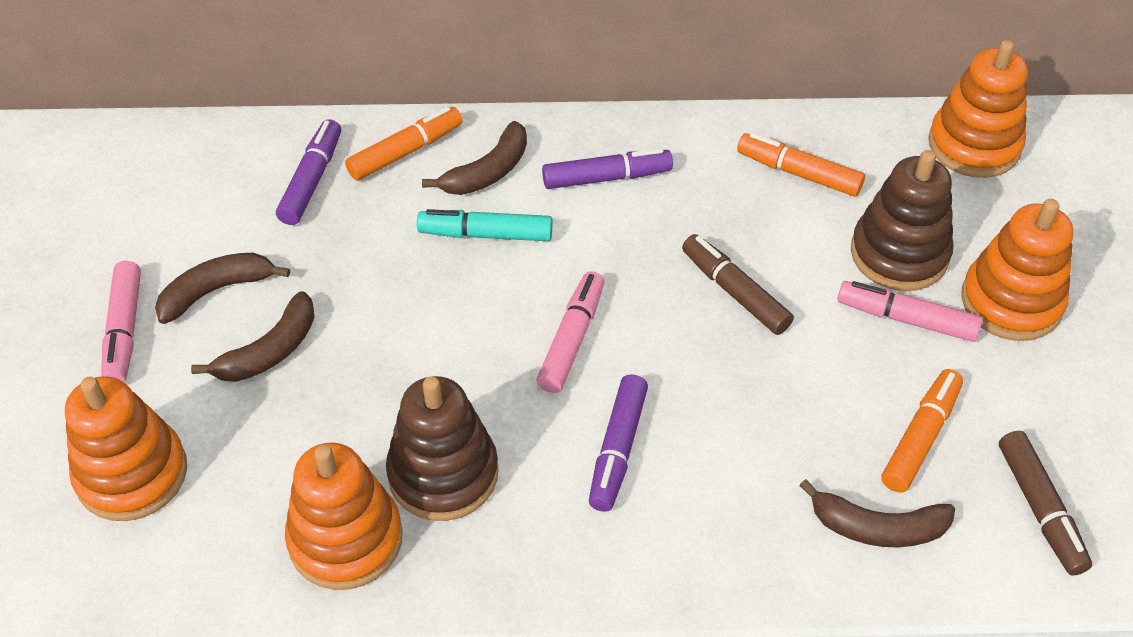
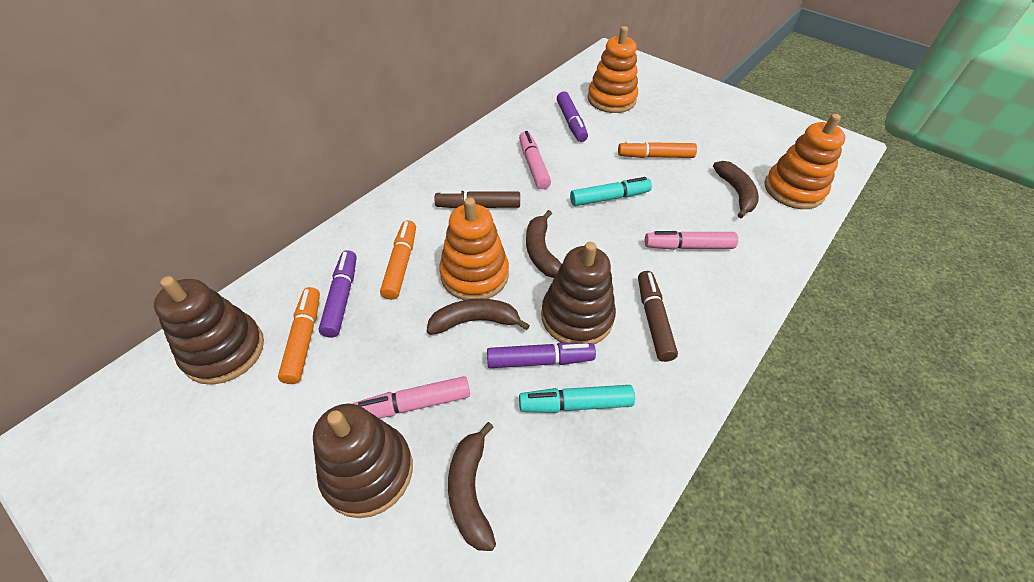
brown stacking toy: 2 -> 3
orange stacking toy: 4 -> 3
turquoise marker: 1 -> 2

